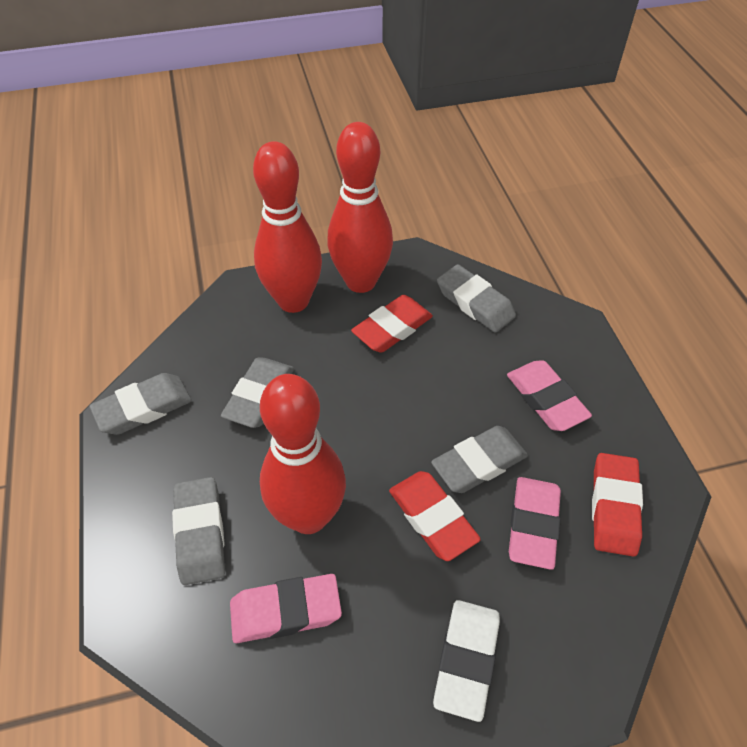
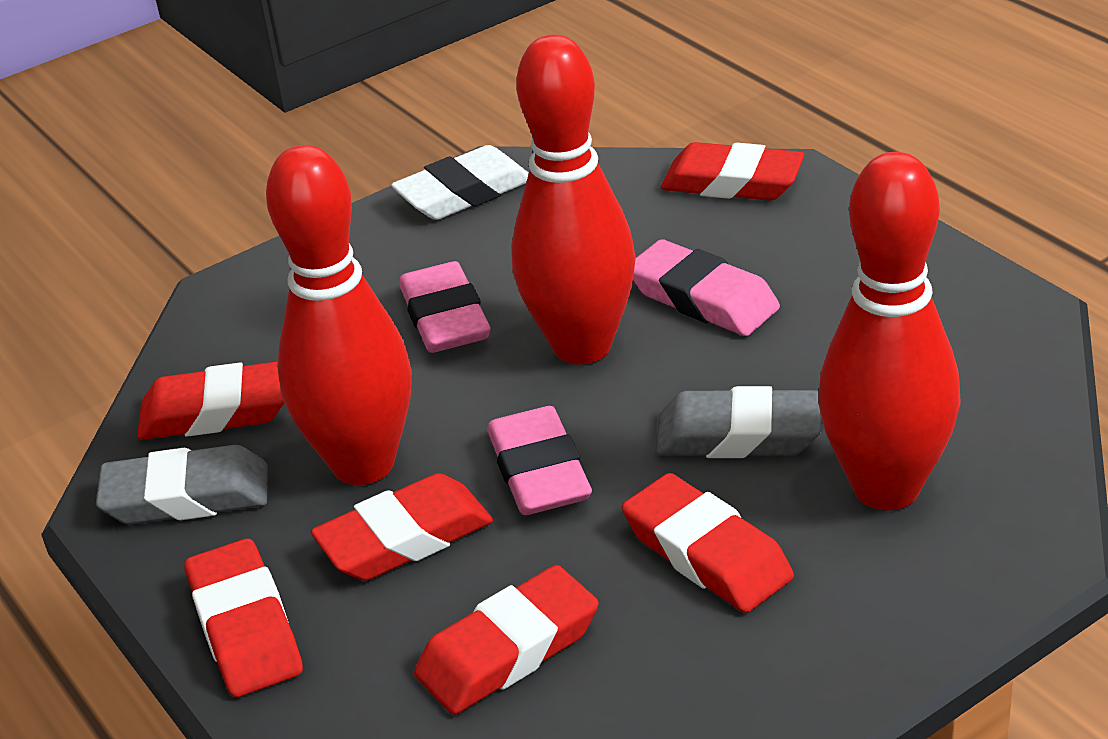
grey eraser: 5 -> 2
red eraser: 3 -> 6

